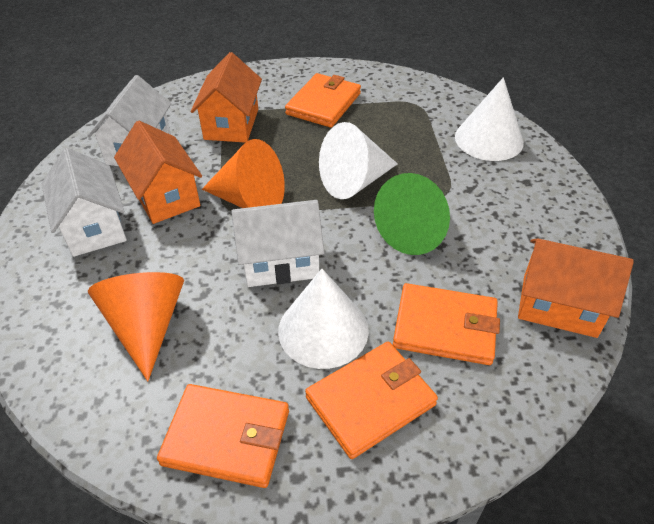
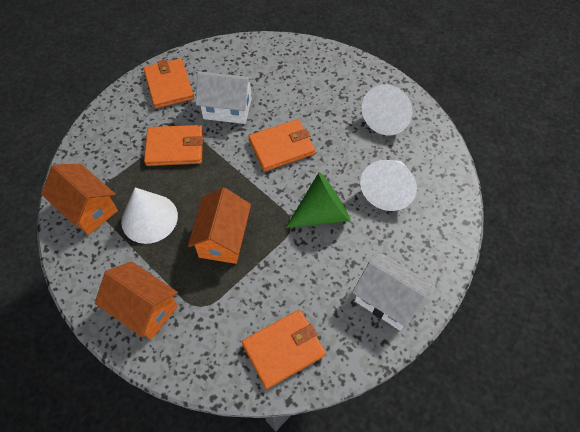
orange cone: 2 -> 0
white house: 3 -> 2

